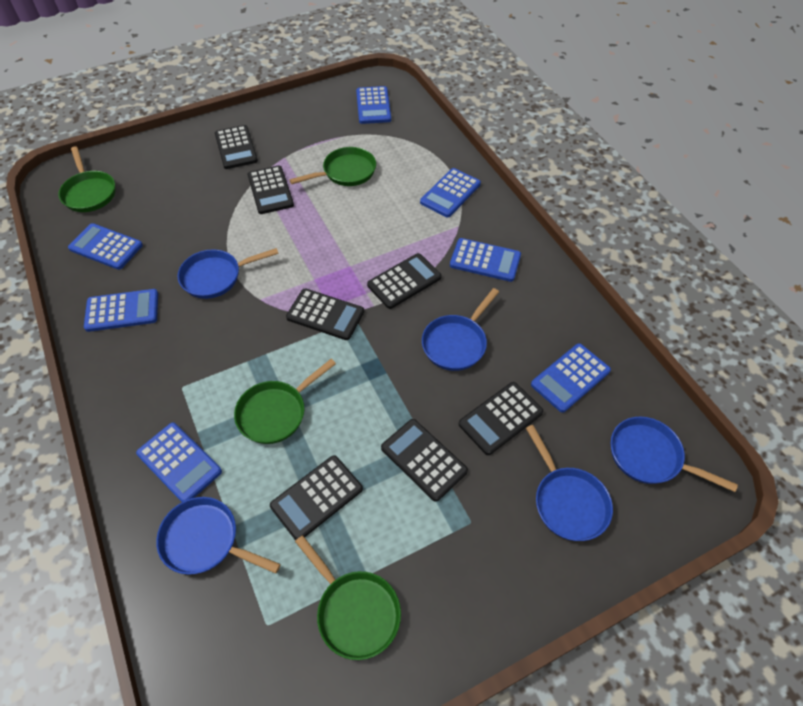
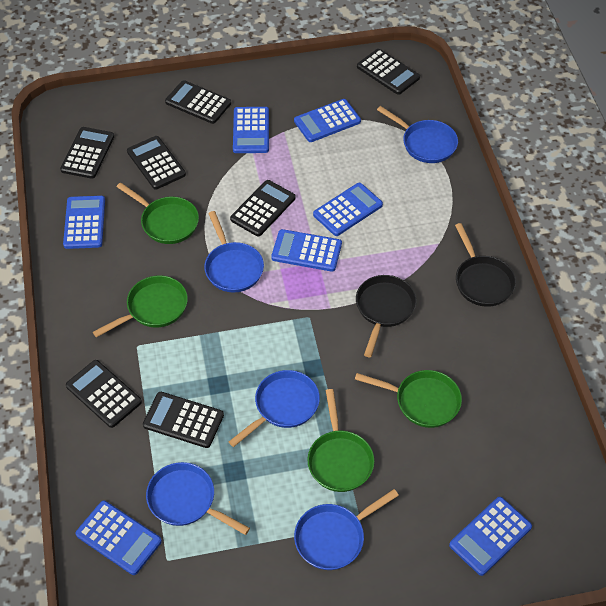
black pan: 0 -> 2

